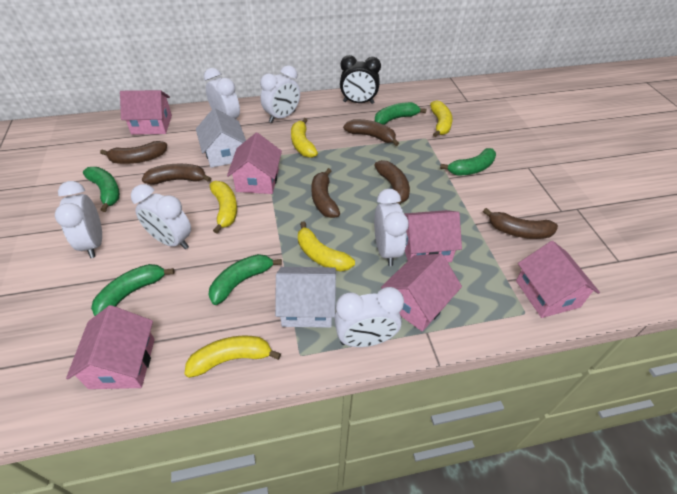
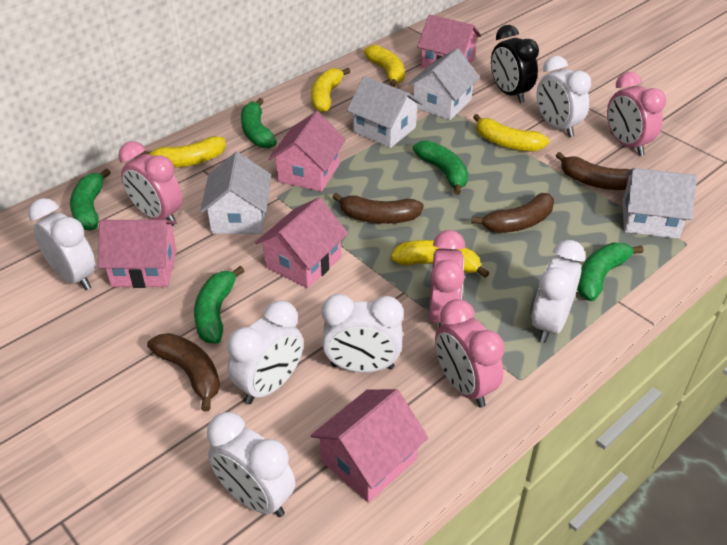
brown banana: 6 -> 4
pink clock: 0 -> 4
pink house: 6 -> 5
white house: 2 -> 4

